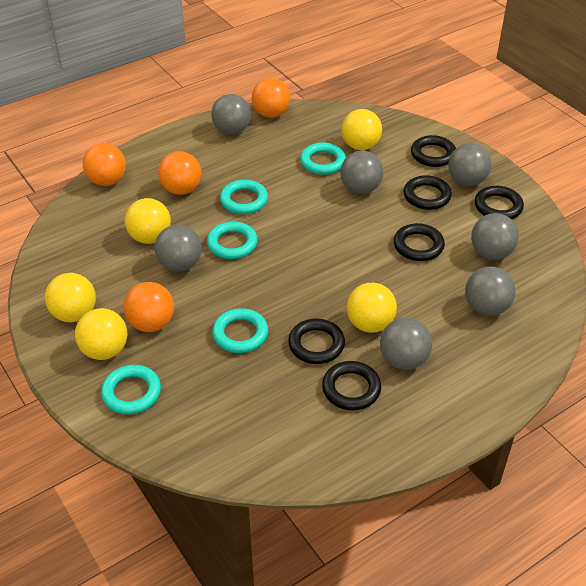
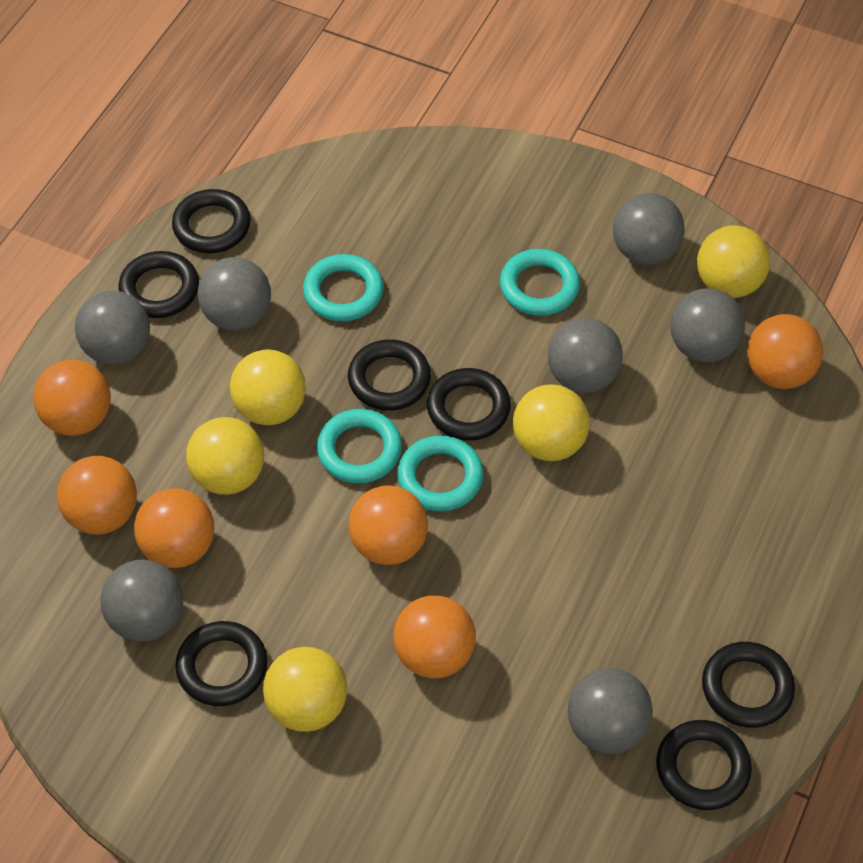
black ring: 6 -> 7
orange ball: 4 -> 6
turquoise ring: 5 -> 4

